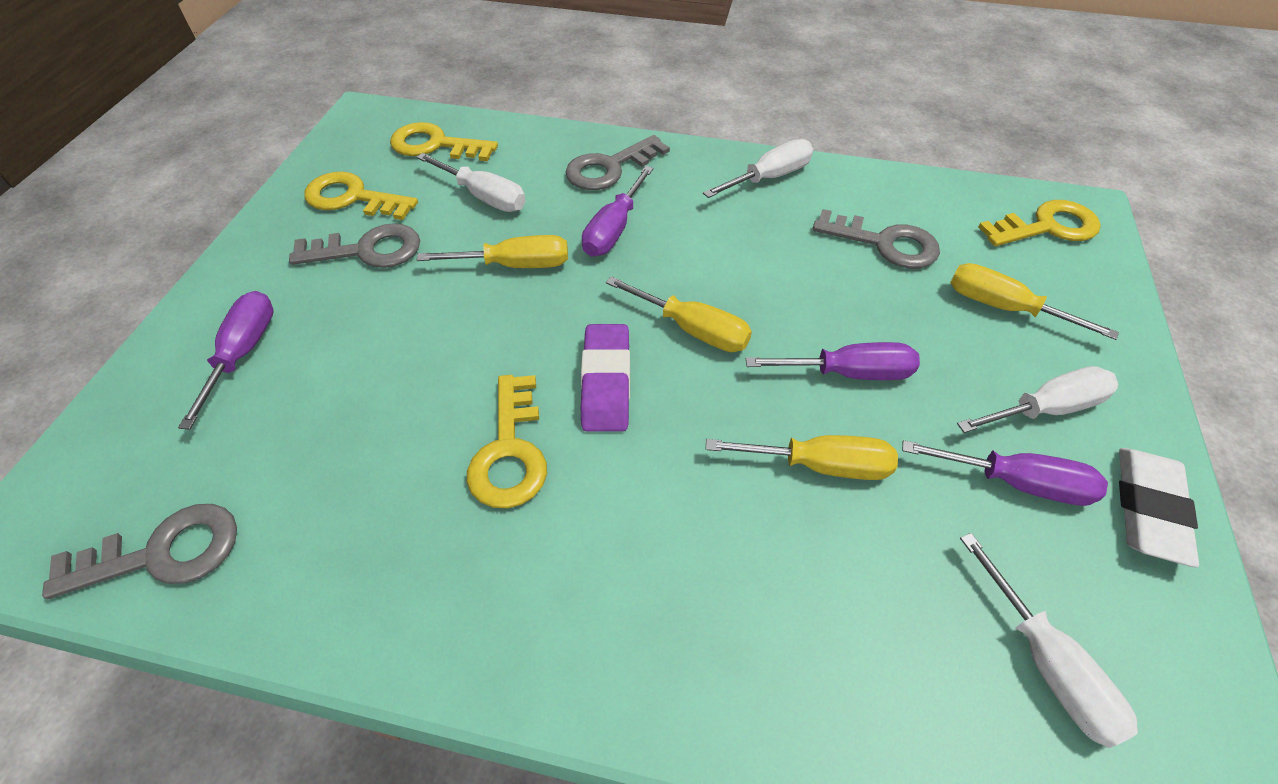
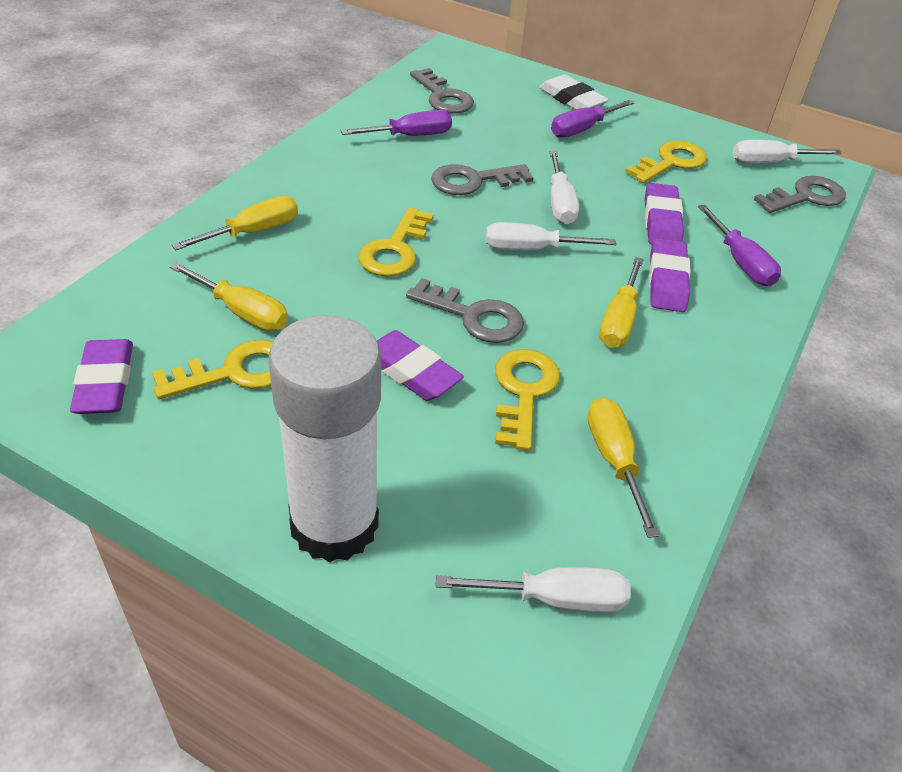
purple eraser: 1 -> 4
purple screwdriver: 4 -> 3
white glue stick: 0 -> 1

